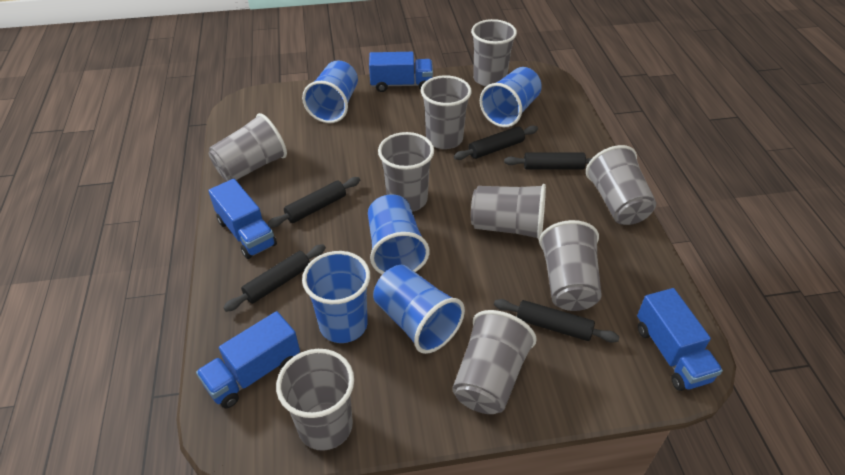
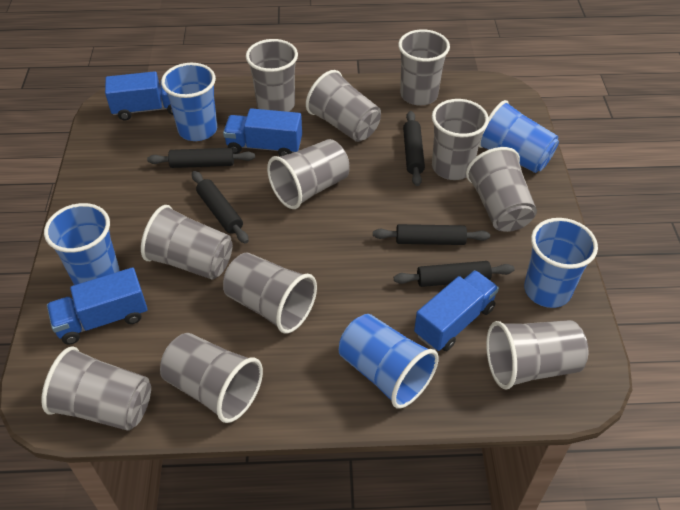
grey cup: 9 -> 11

